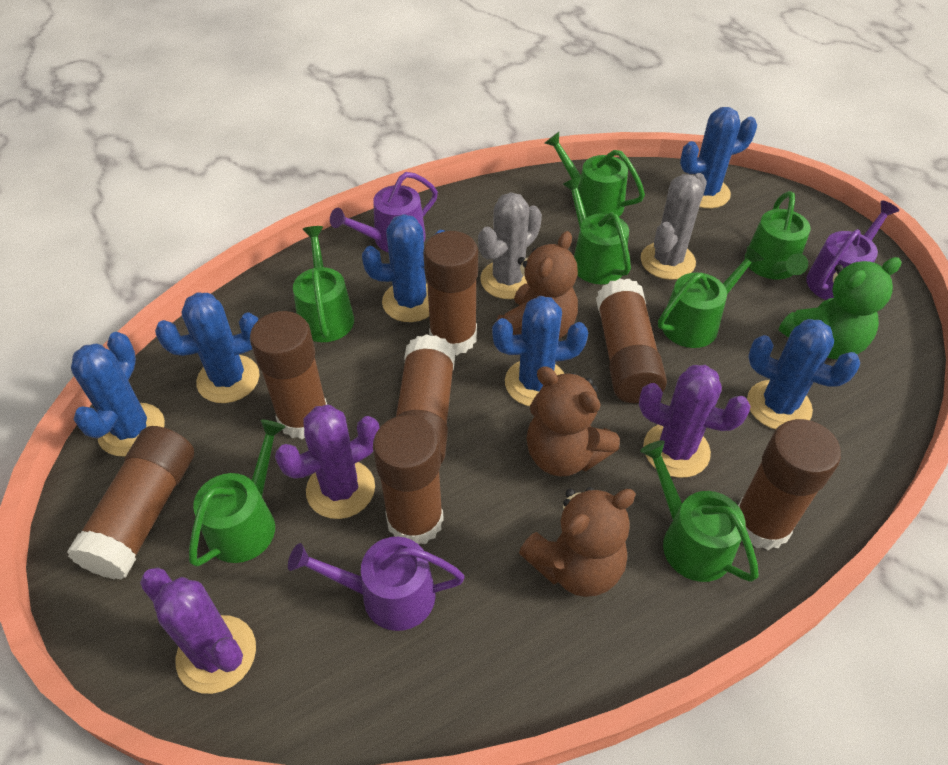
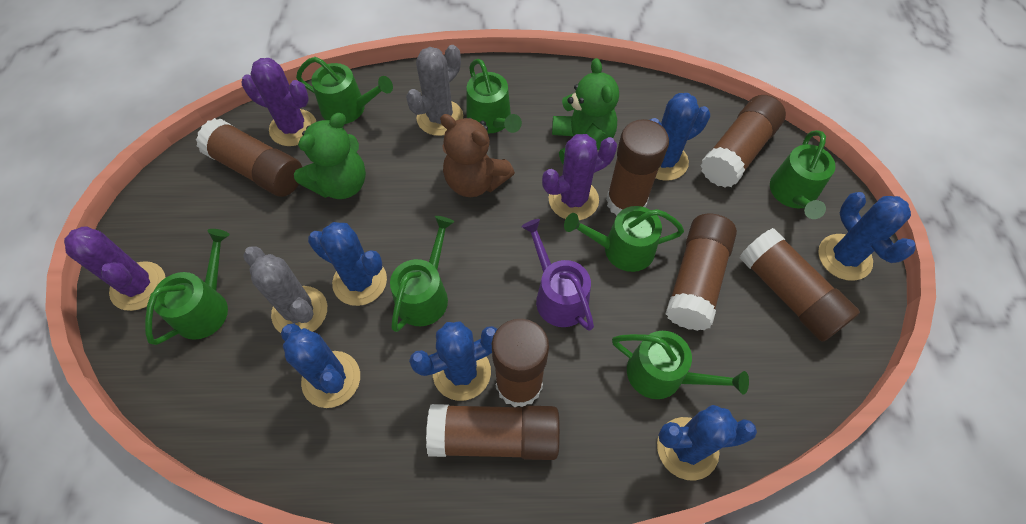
brown teddy bear: 3 -> 1
green teddy bear: 1 -> 2
purple watering can: 3 -> 1

